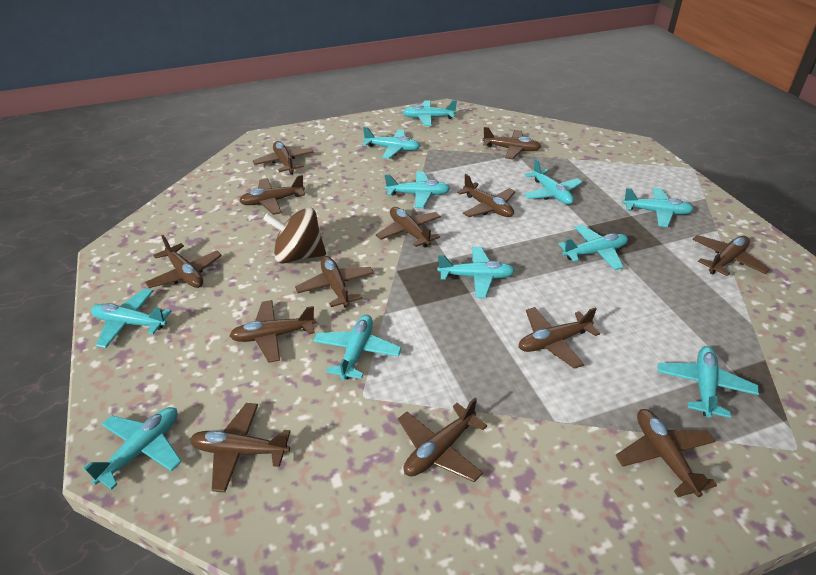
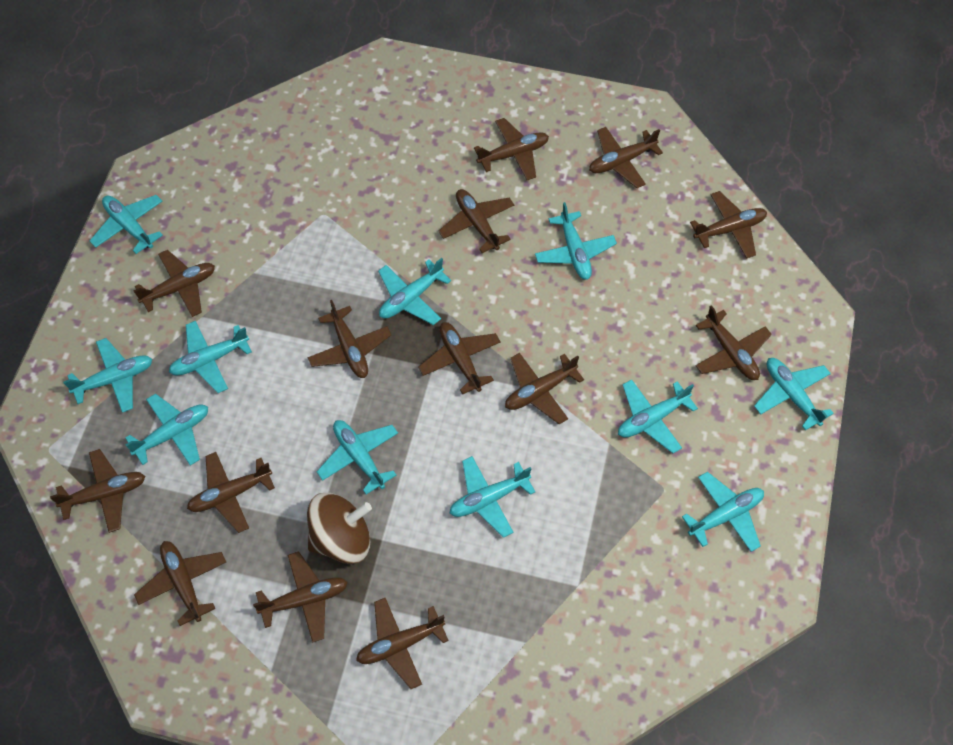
brown plane: 13 -> 14

